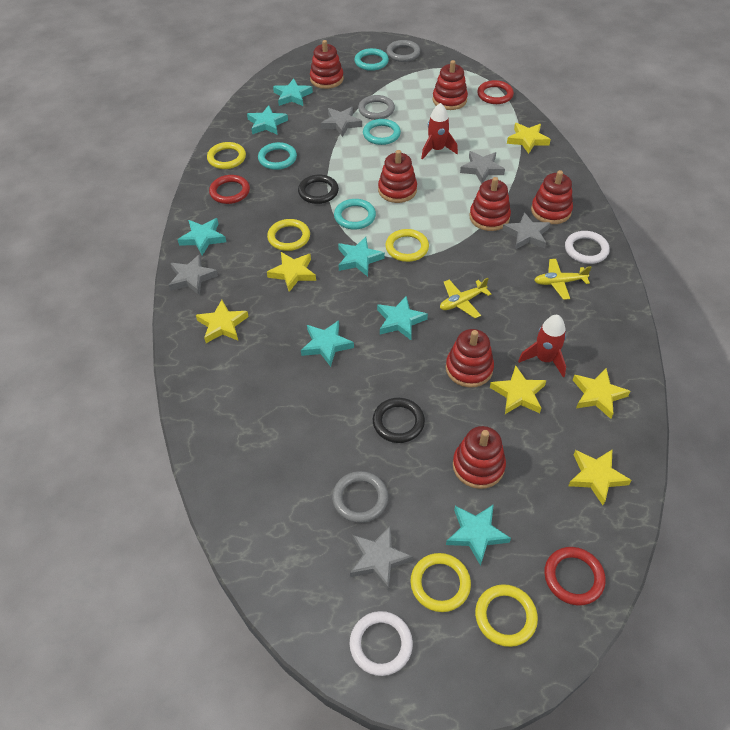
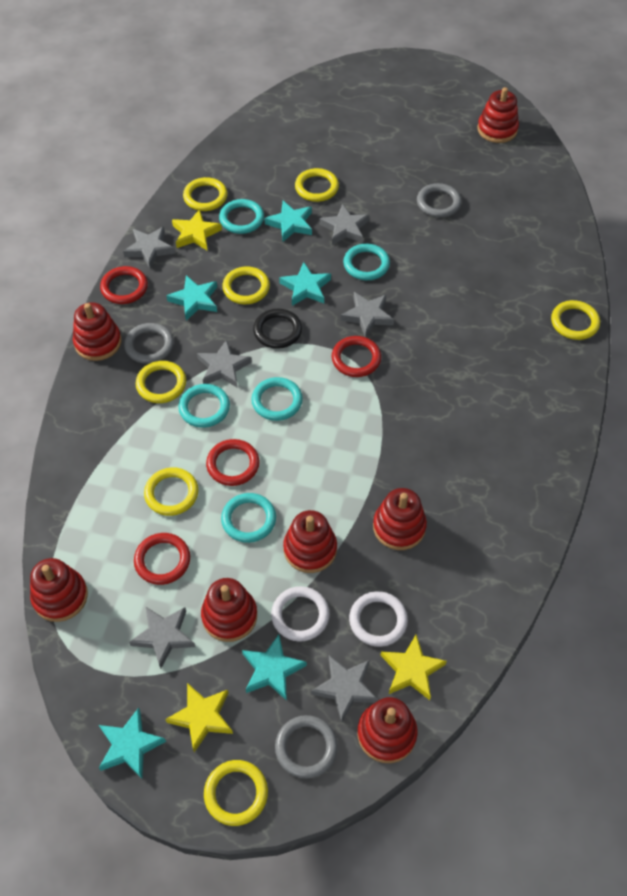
black ring: 2 -> 1
grey star: 5 -> 6
red ring: 3 -> 4
red rocket: 2 -> 0
turquoise ring: 4 -> 5
turquoise star: 7 -> 5
yellow plane: 2 -> 0
yellow ring: 5 -> 7
yellow star: 6 -> 3

